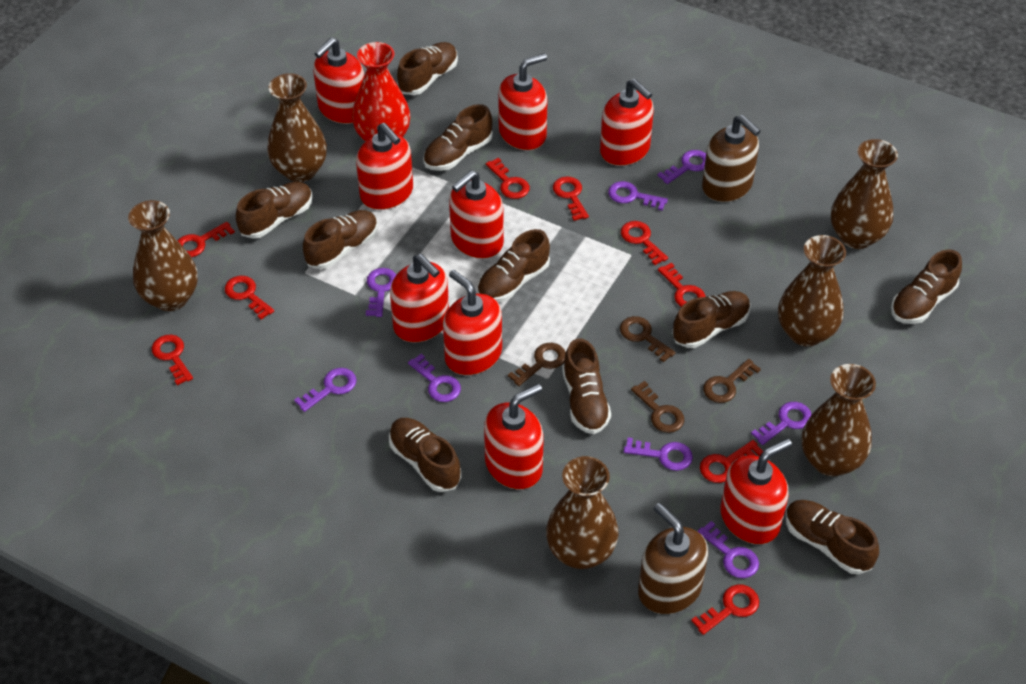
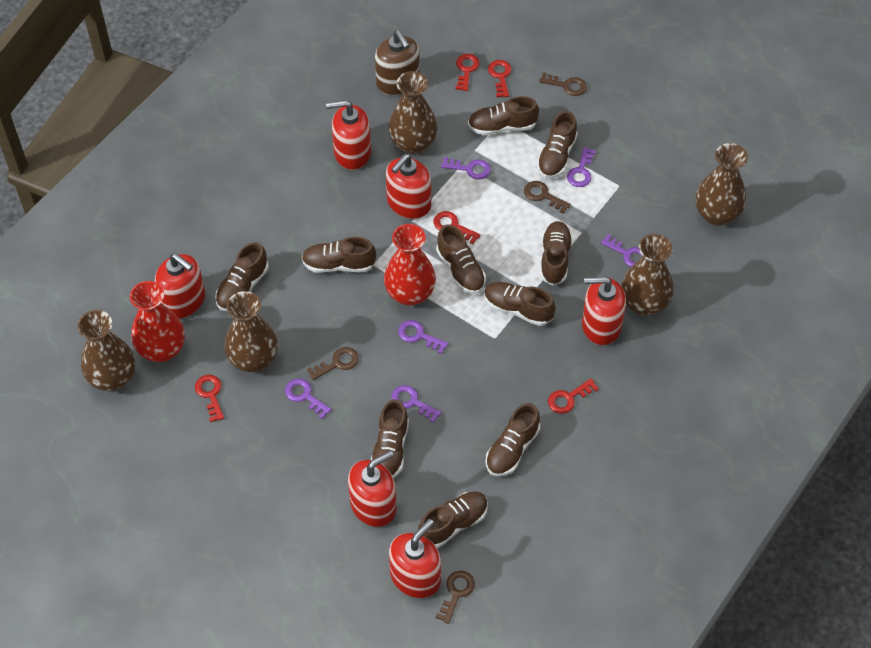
brown soap dispenser: 2 -> 1
brown vase: 6 -> 5
purple key: 8 -> 6
red key: 9 -> 5
red soap dispenser: 9 -> 6
red vase: 1 -> 2

